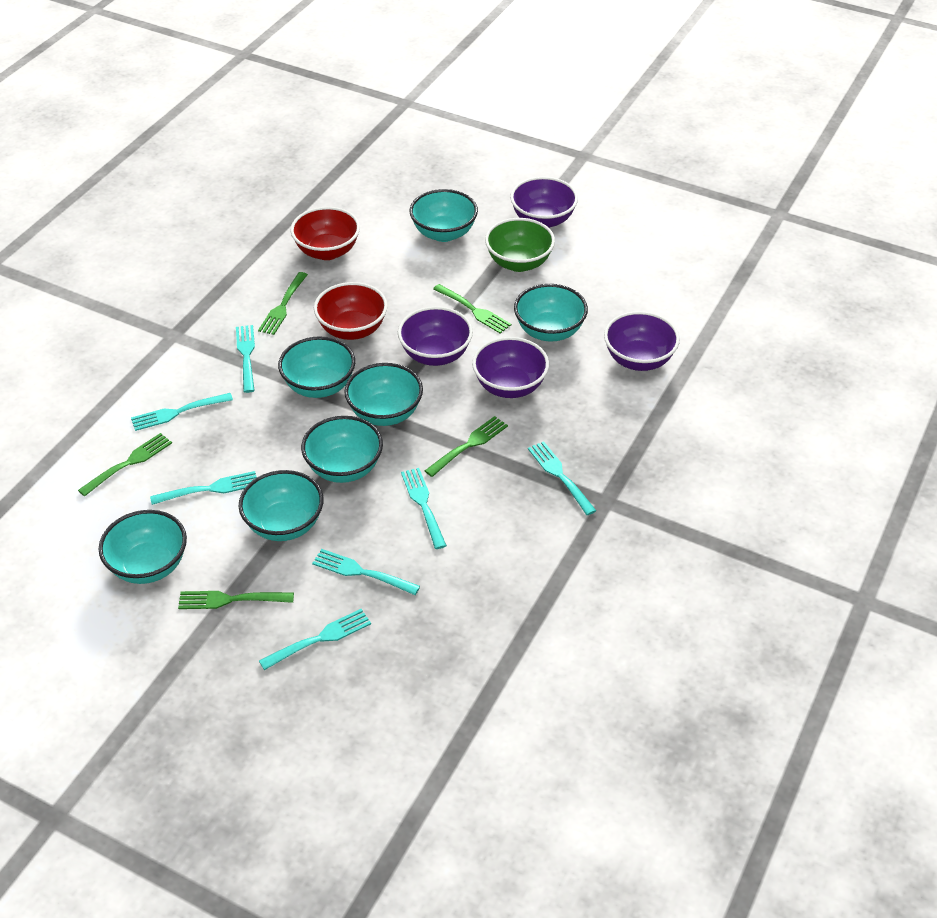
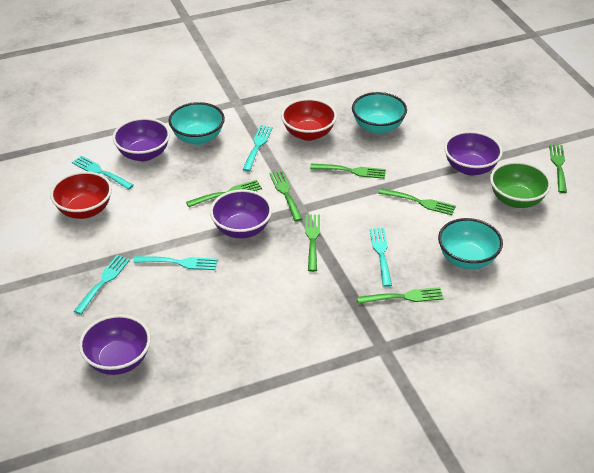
green fork: 5 -> 7
turquoise bowl: 7 -> 3
turquoise fork: 7 -> 5

